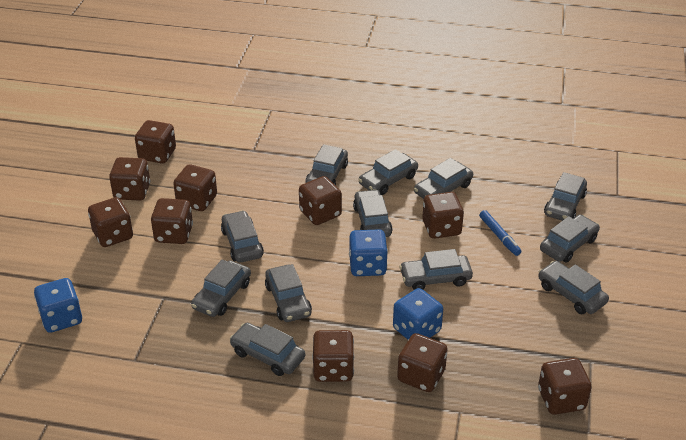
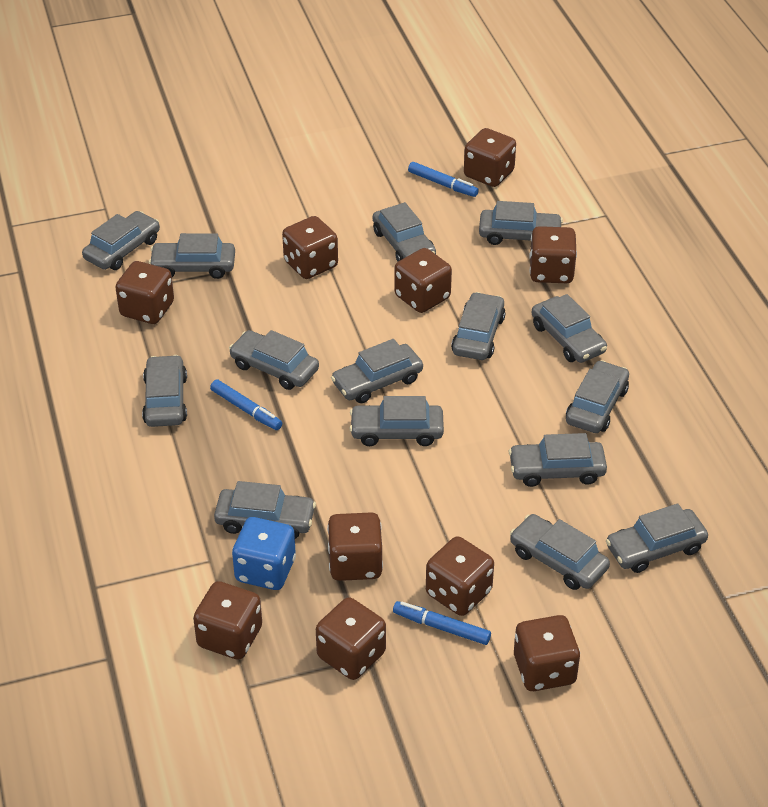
blue dice: 3 -> 1
blue marker: 1 -> 3
grey car: 12 -> 15

